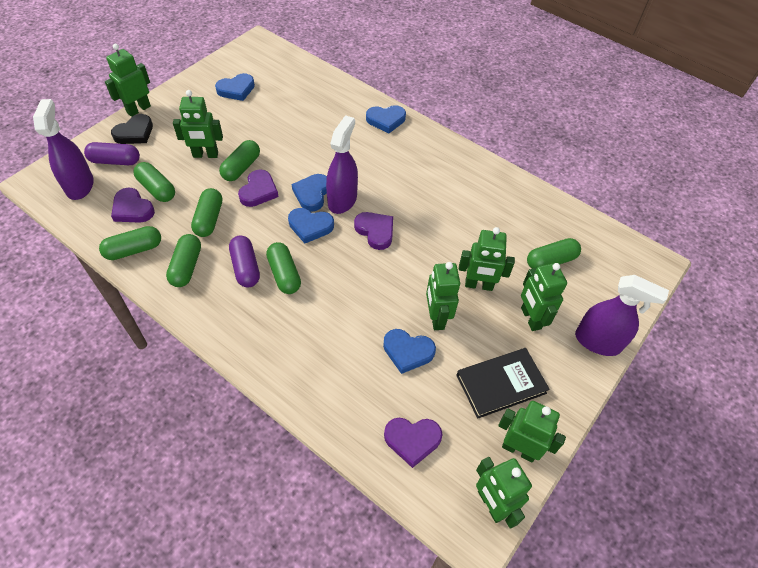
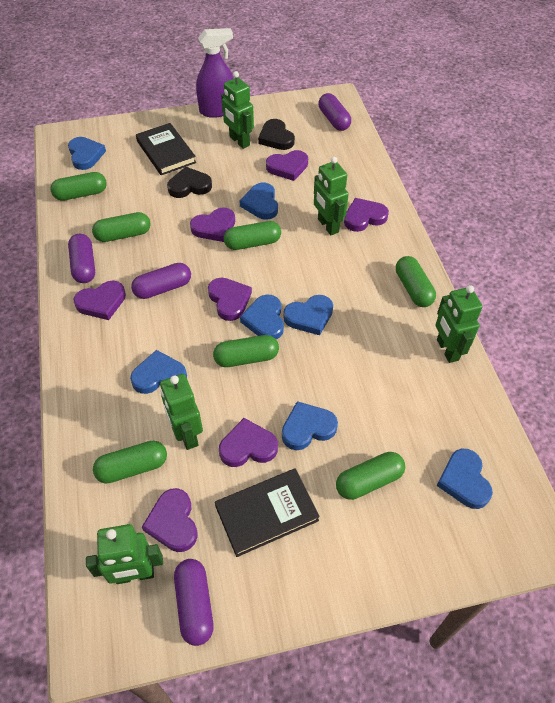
black book: 1 -> 2
black heart: 1 -> 2
blue heart: 5 -> 7
green robot: 7 -> 5
purple capsule: 2 -> 4
purple heart: 4 -> 7
purple spray bottle: 3 -> 1

